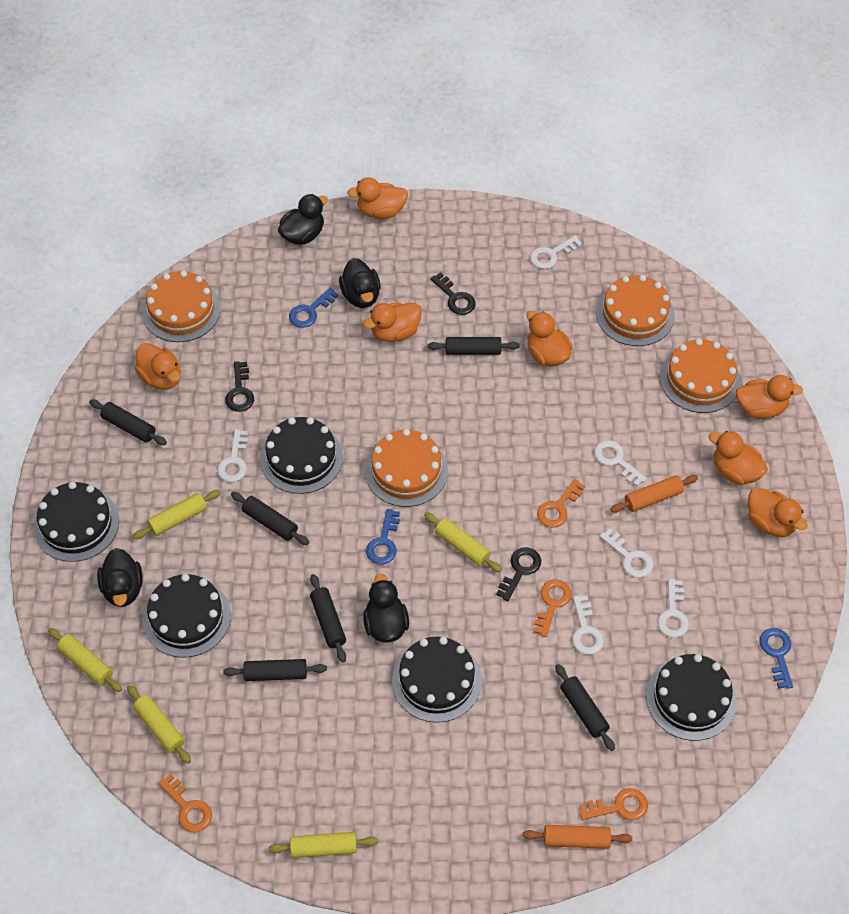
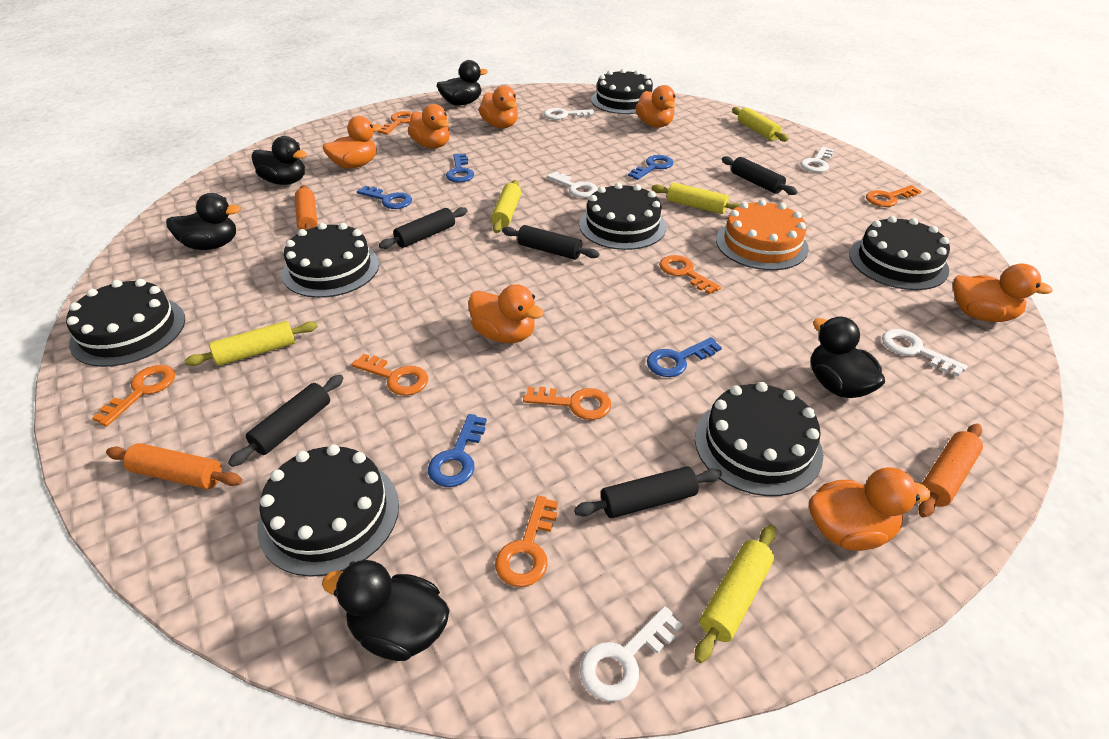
black cake: 5 -> 7
black duck: 4 -> 5
black key: 3 -> 0
black rolling pin: 6 -> 5
blue key: 3 -> 5
orange cake: 4 -> 1
orange key: 4 -> 7
orange rolling pin: 2 -> 3
white key: 6 -> 5

